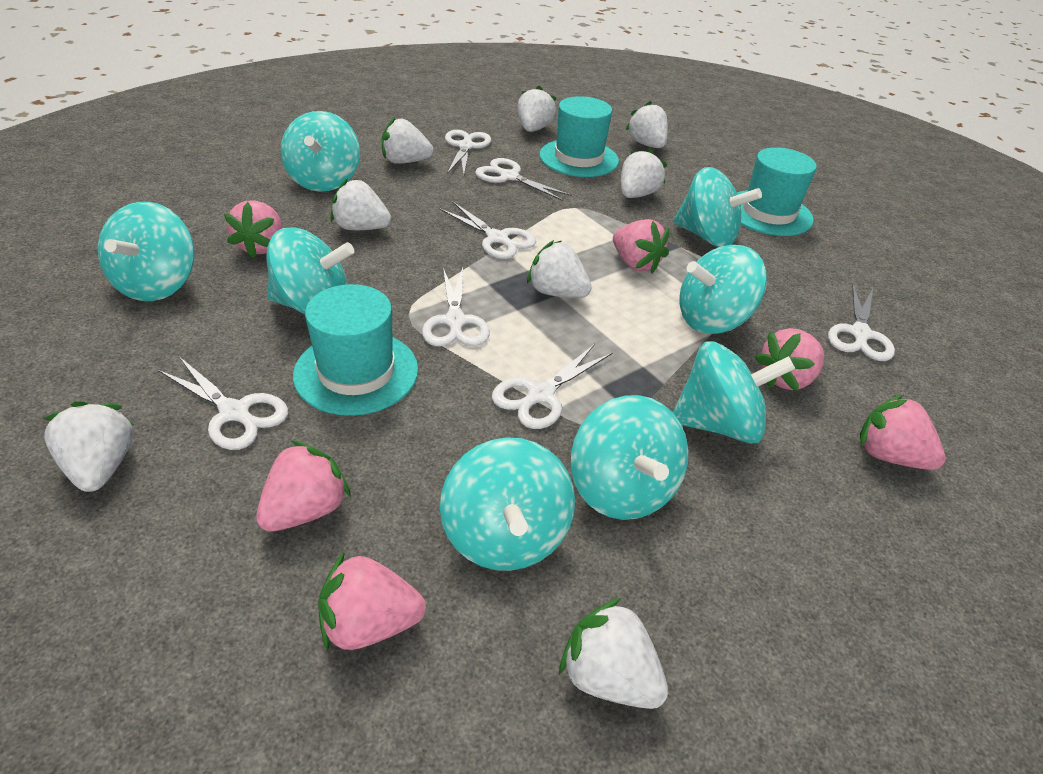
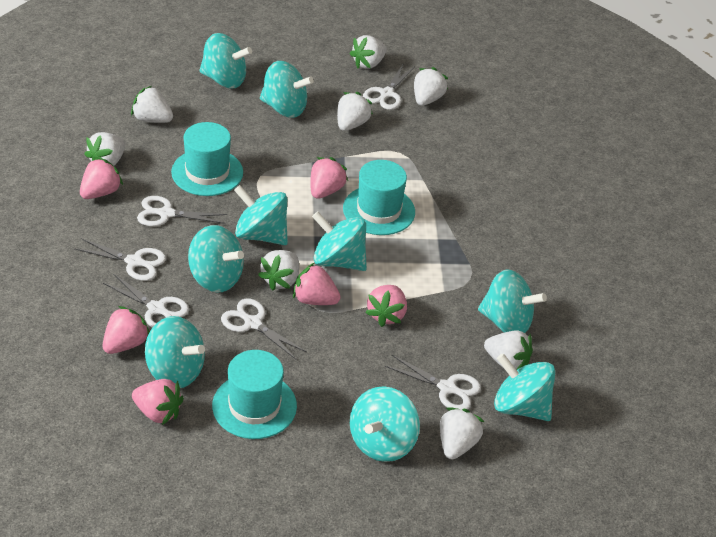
turquoise spinning top: 8 -> 9
white scissors: 7 -> 6

